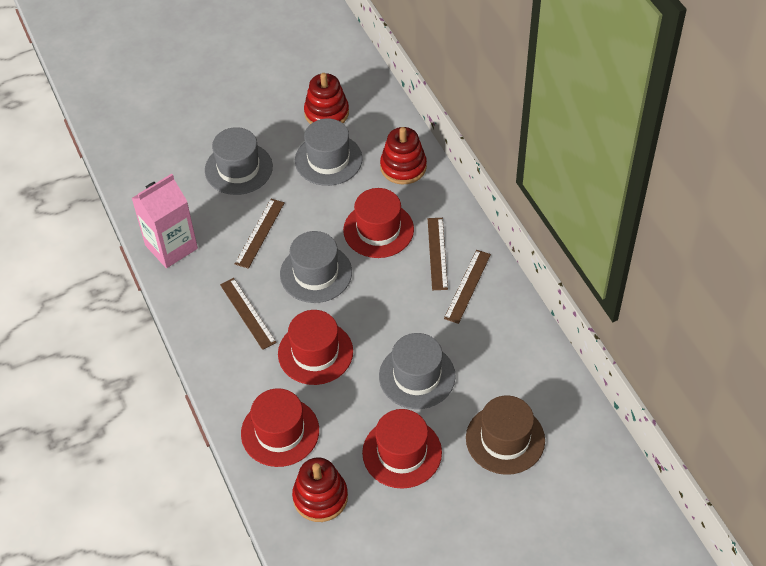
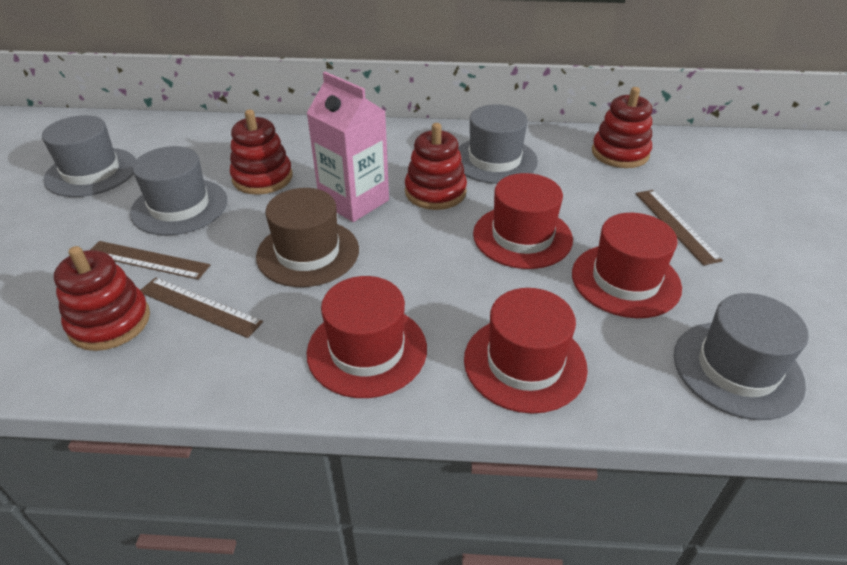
brown ruler: 4 -> 3
red stacking toy: 3 -> 4

